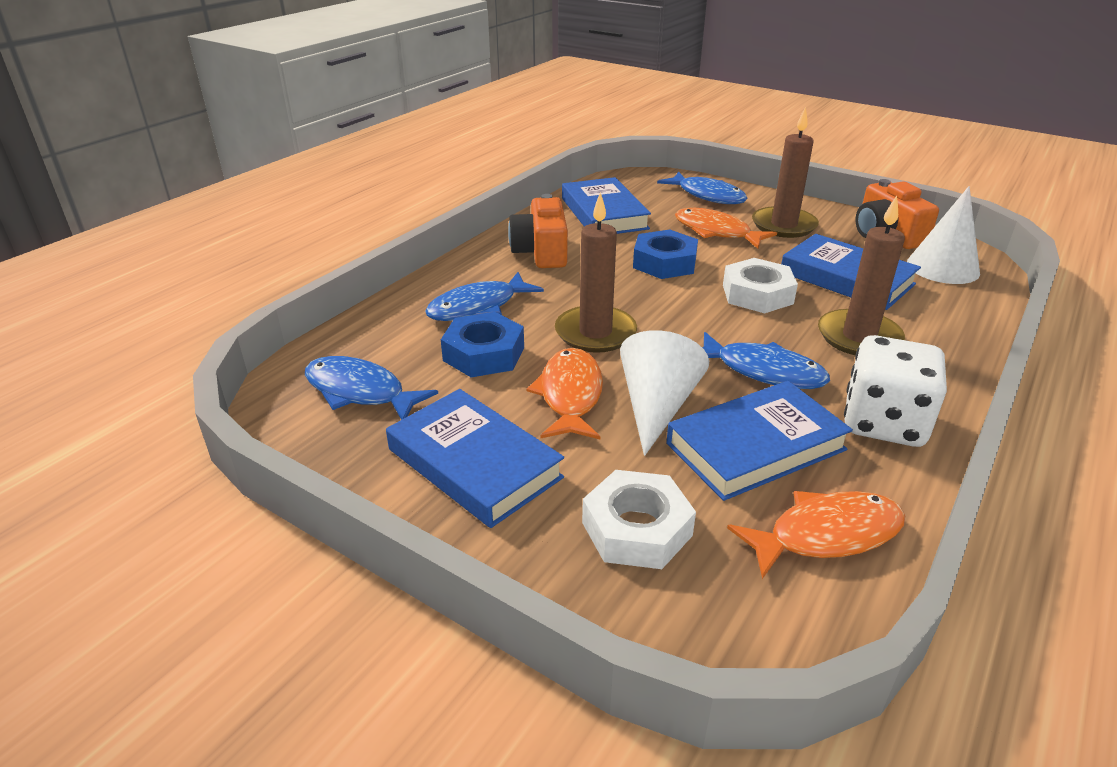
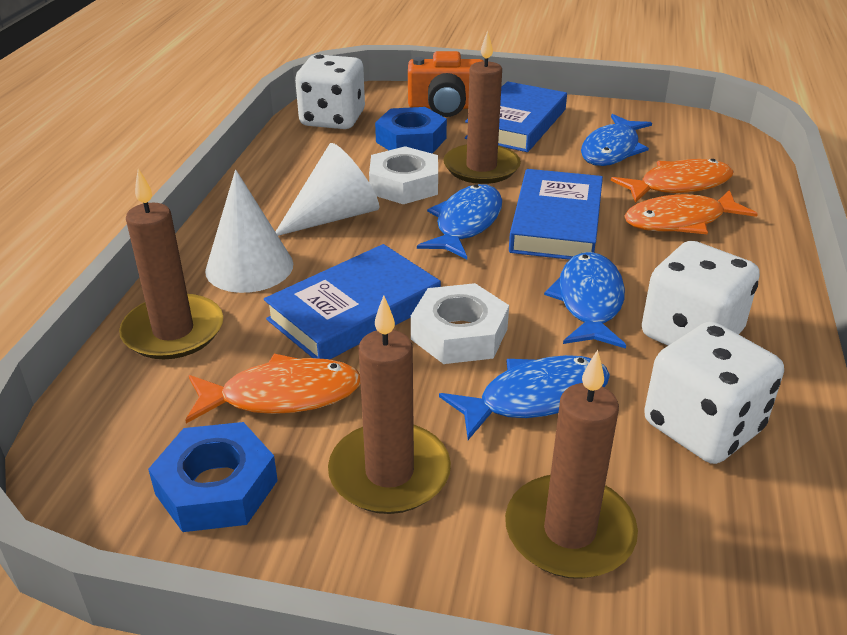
blue book: 4 -> 3
brown candle: 3 -> 4
orange camera: 2 -> 1
white dice: 1 -> 3

